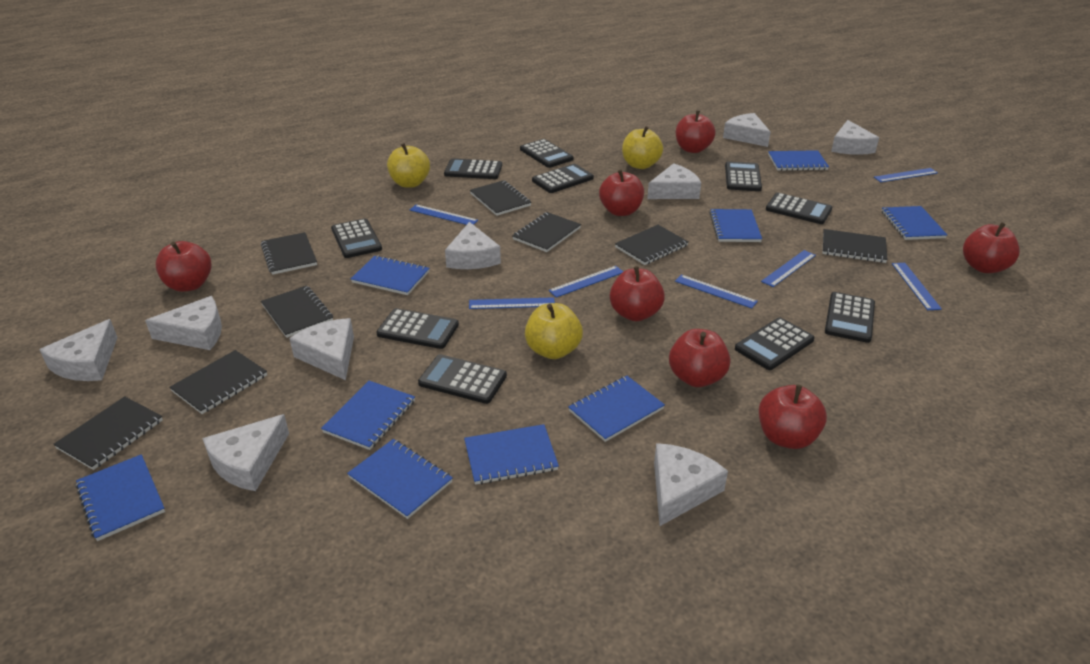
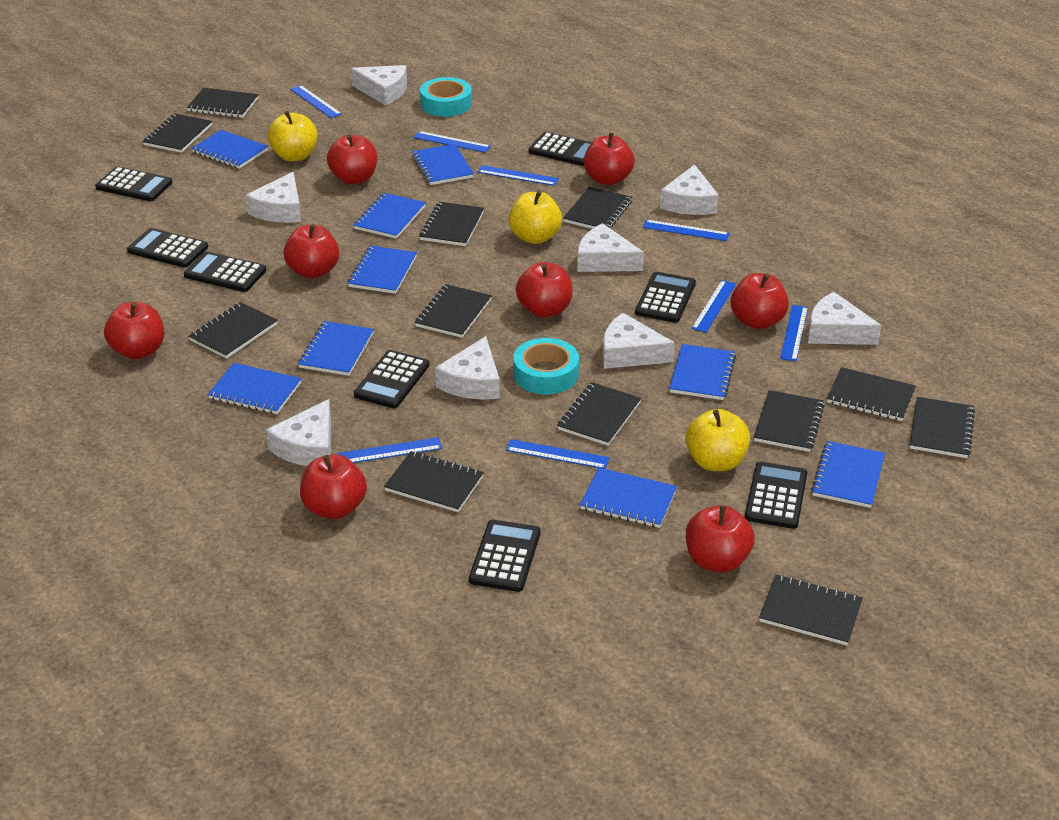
black calculator: 10 -> 8
black notebook: 8 -> 12
blue ruler: 7 -> 8
red apple: 7 -> 8
turquoise tape: 0 -> 2
white cheese: 9 -> 8

